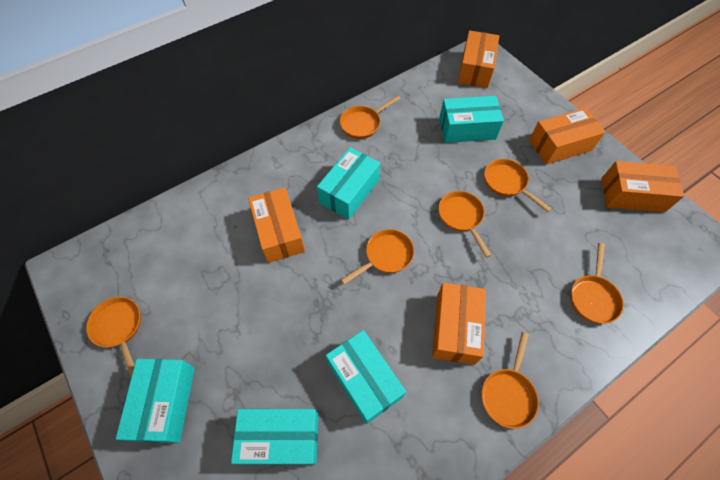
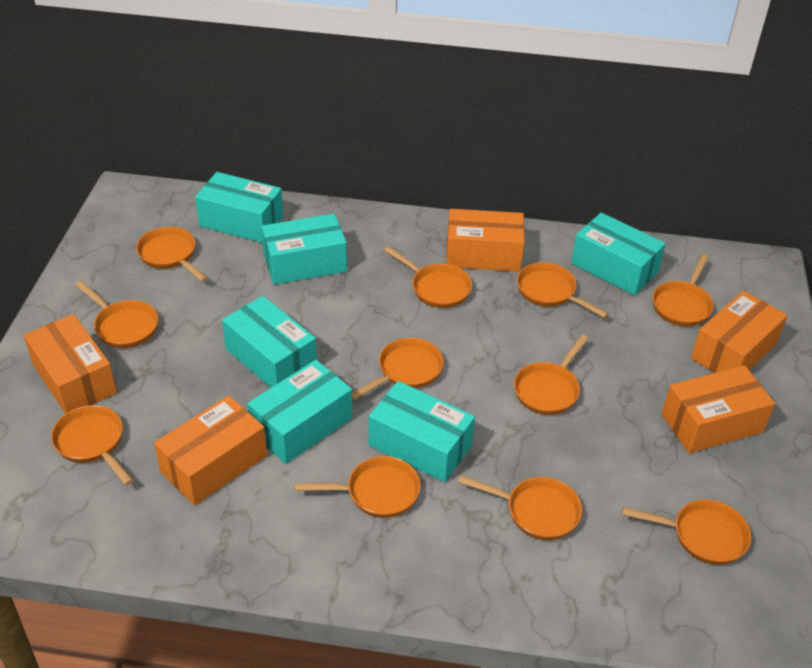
orange pan: 7 -> 11
turquoise box: 5 -> 6

